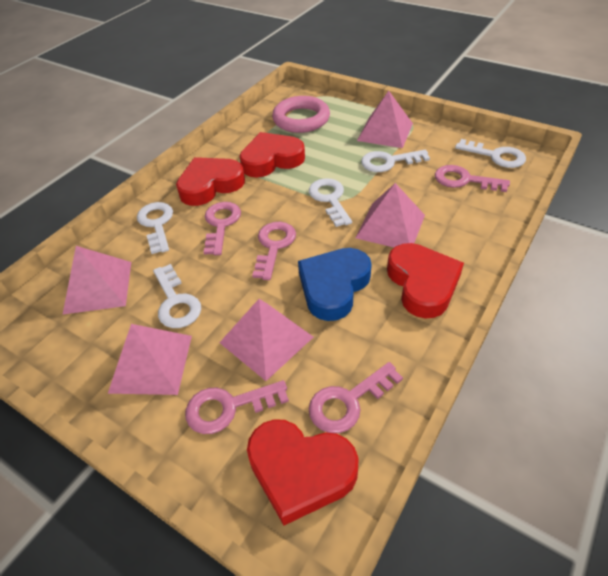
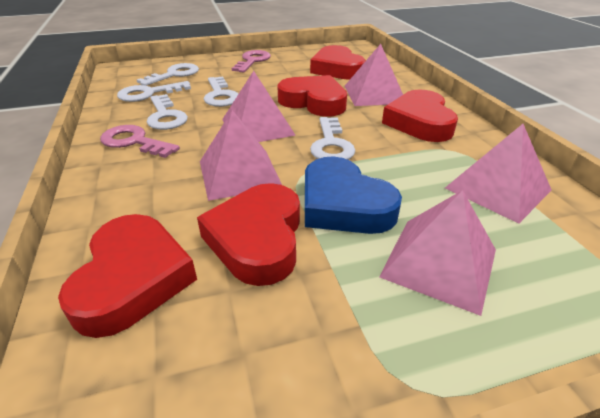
pink key: 5 -> 2
pink ring: 1 -> 0
red heart: 4 -> 5

